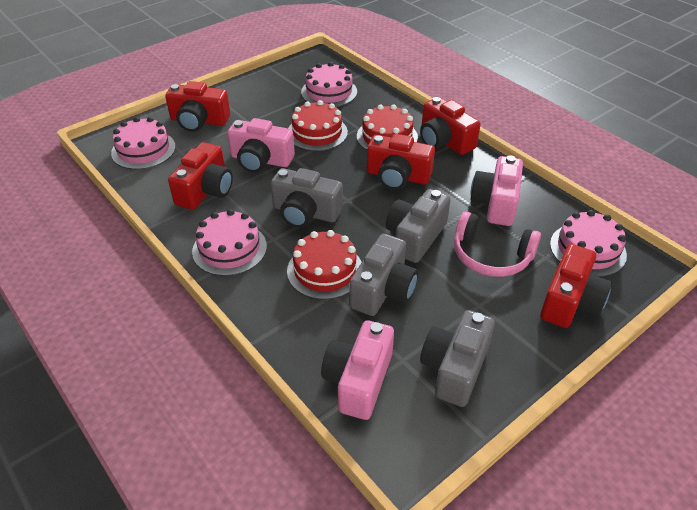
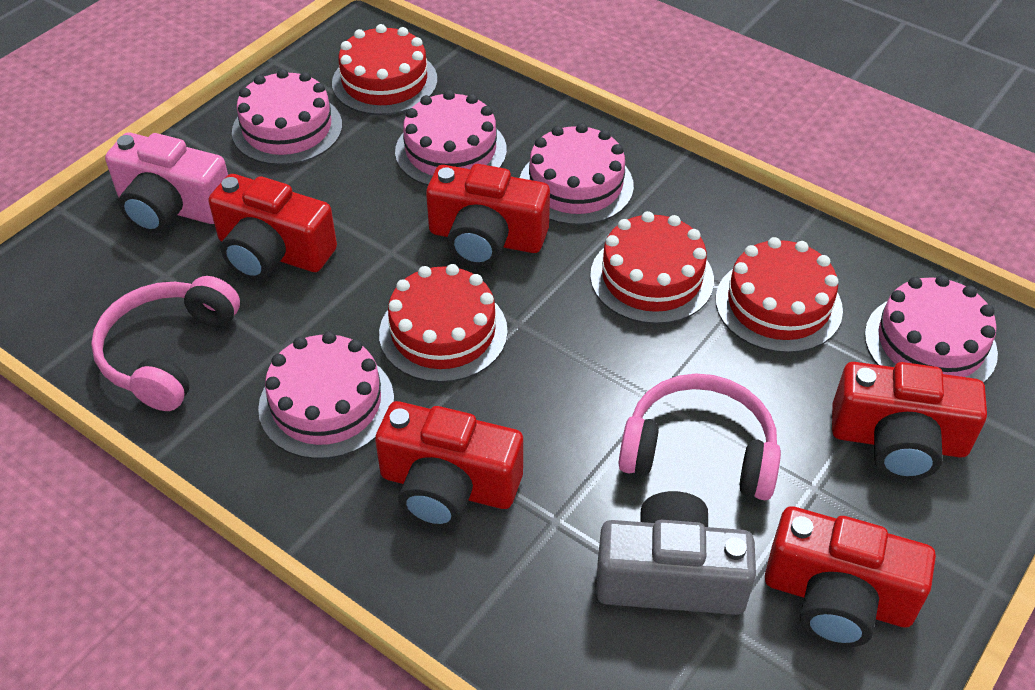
grey camera: 4 -> 1
pink cake: 4 -> 5
pink camera: 3 -> 1
pink headphones: 1 -> 2
red cake: 3 -> 4

